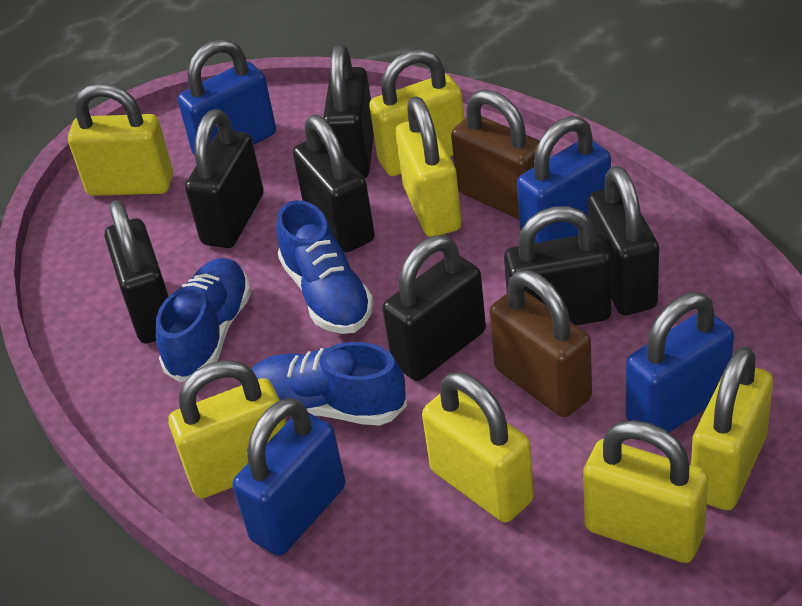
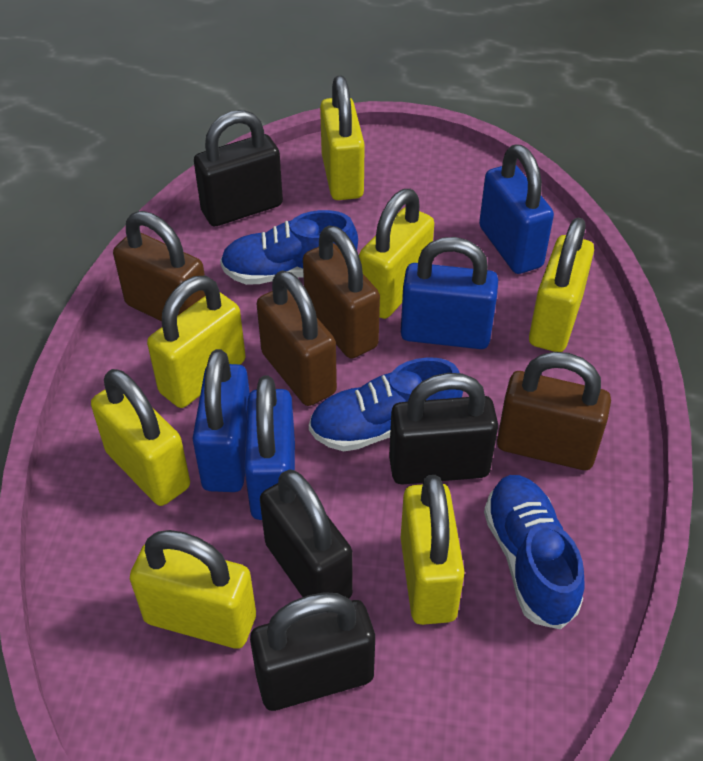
black padlock: 7 -> 4
brown padlock: 2 -> 4

